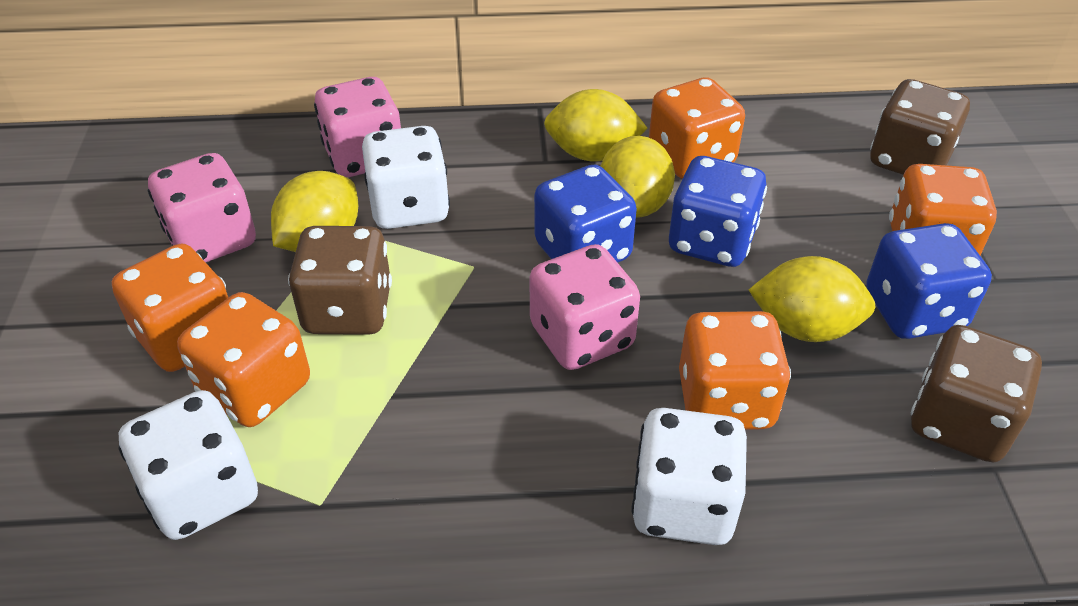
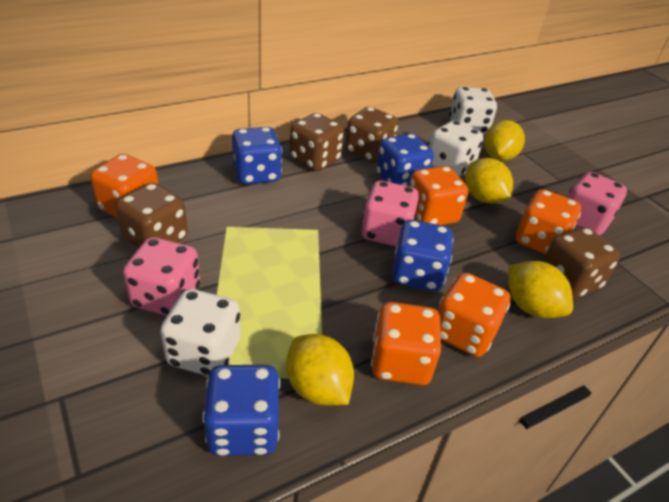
blue dice: 3 -> 4
brown dice: 3 -> 4

